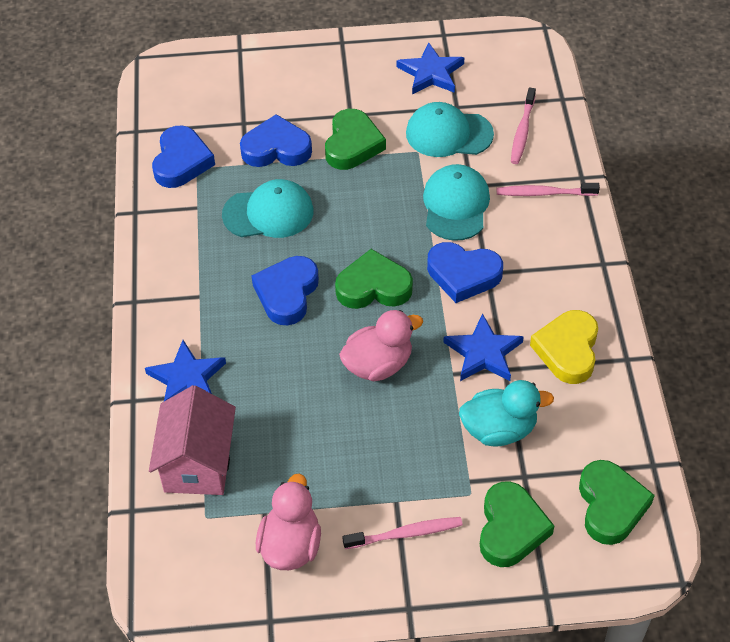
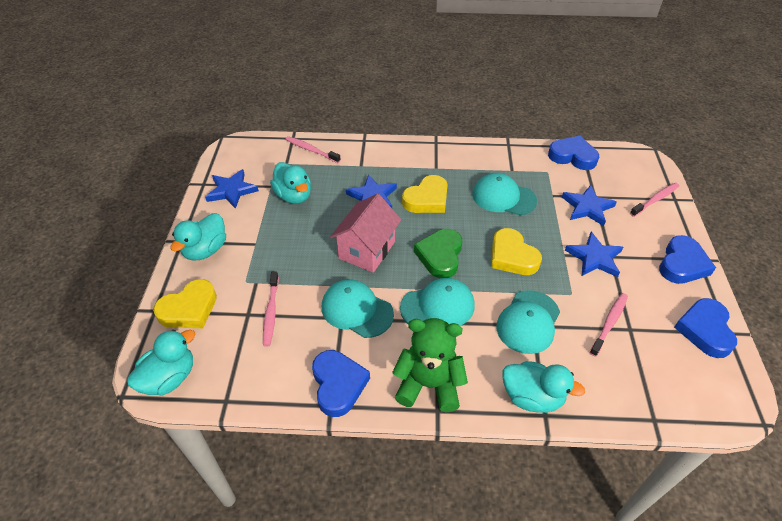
blue star: 3 -> 4
green heart: 4 -> 1
green teddy bear: 0 -> 1
pink duck: 2 -> 0
pink toothbrush: 3 -> 4
turquoise cap: 3 -> 4
turquoise duck: 1 -> 4
yellow heart: 1 -> 3

